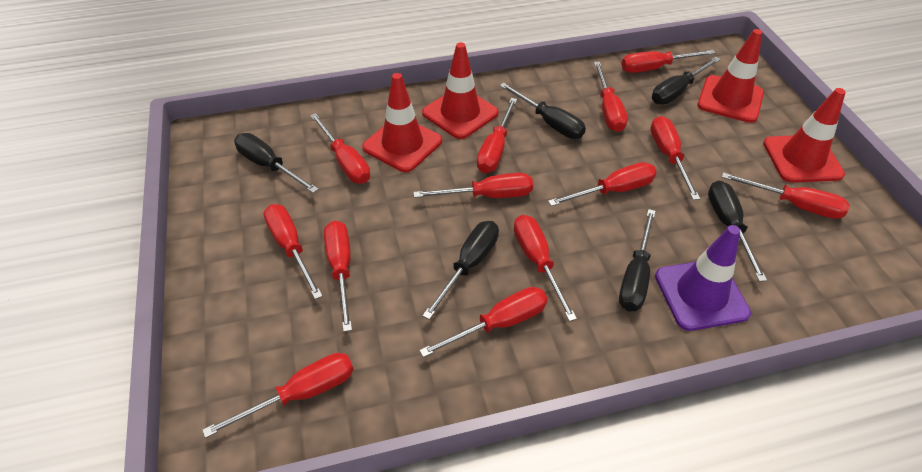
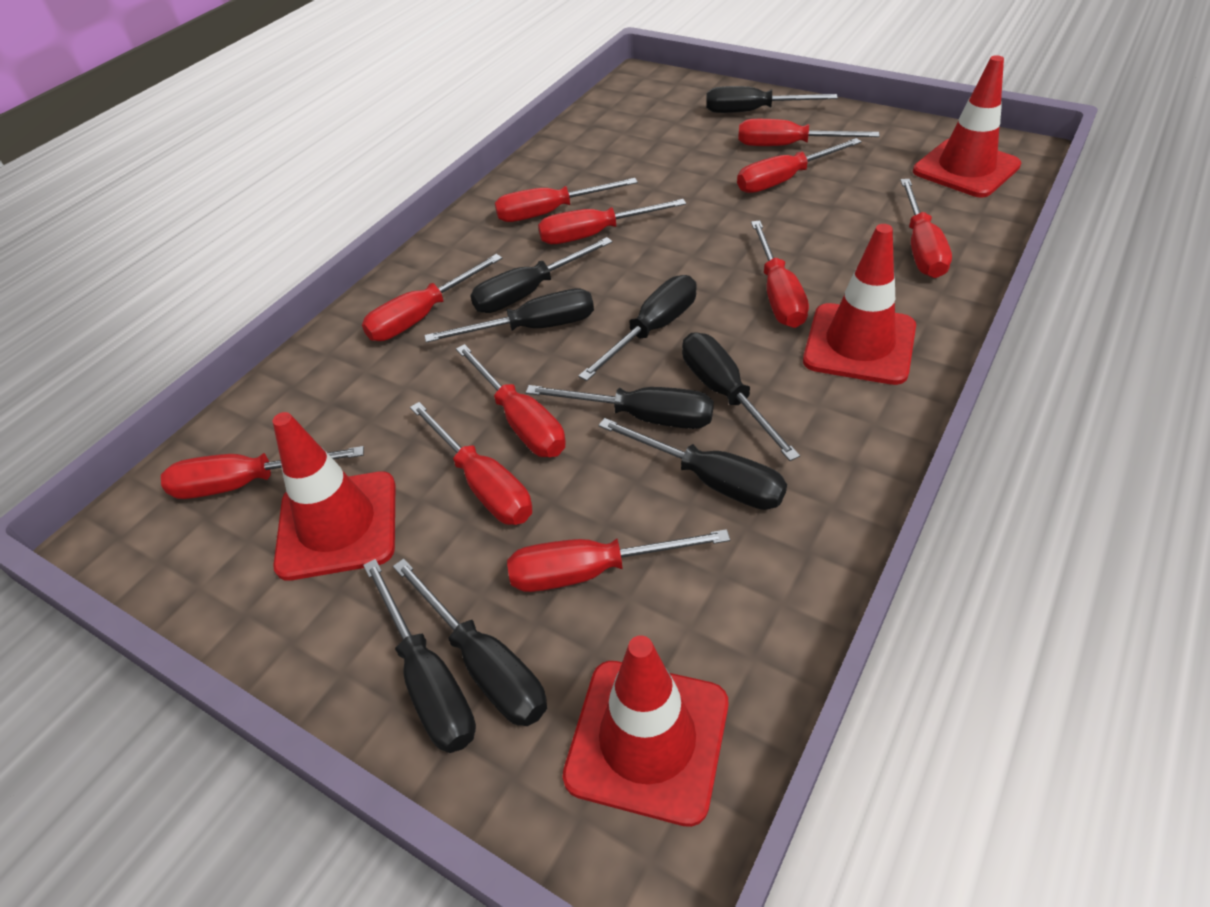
black screwdriver: 6 -> 9
purple traffic cone: 1 -> 0
red screwdriver: 13 -> 11

